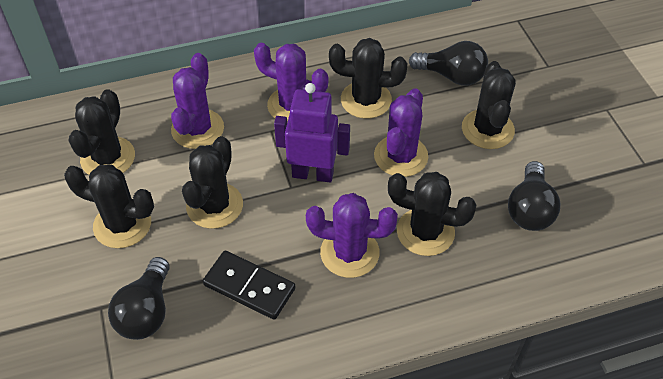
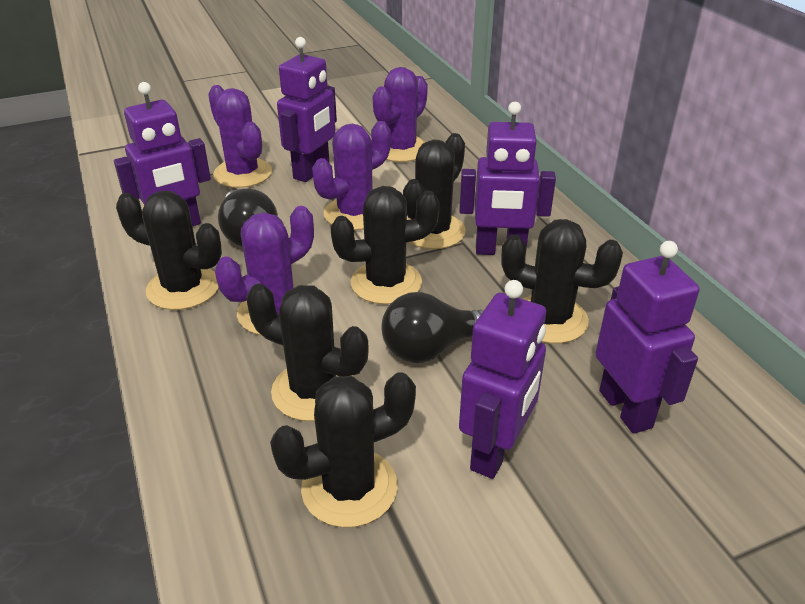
black domino: 1 -> 0
black light bulb: 3 -> 2
purple robot: 1 -> 5

